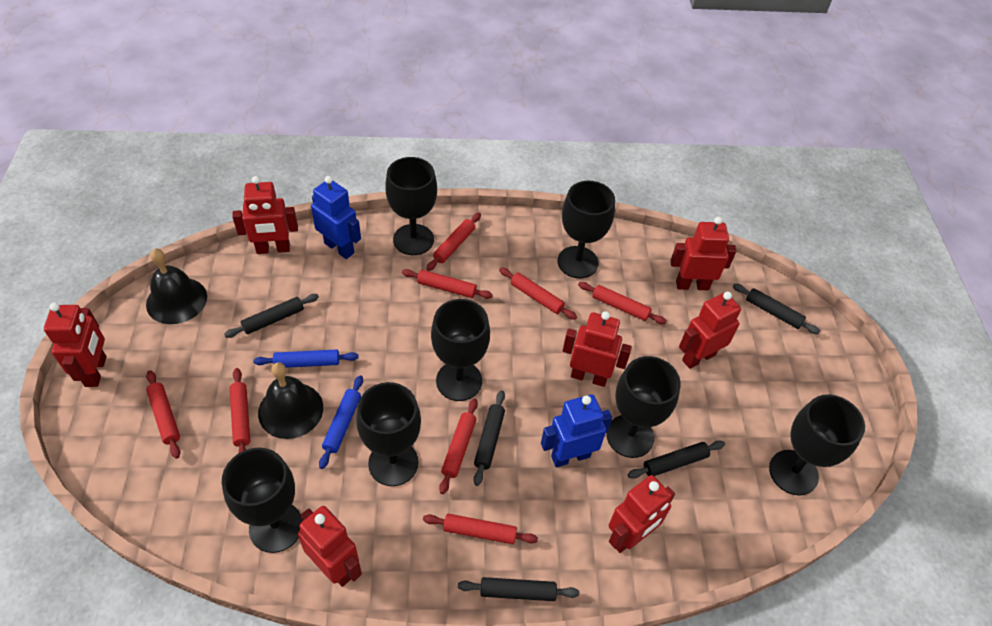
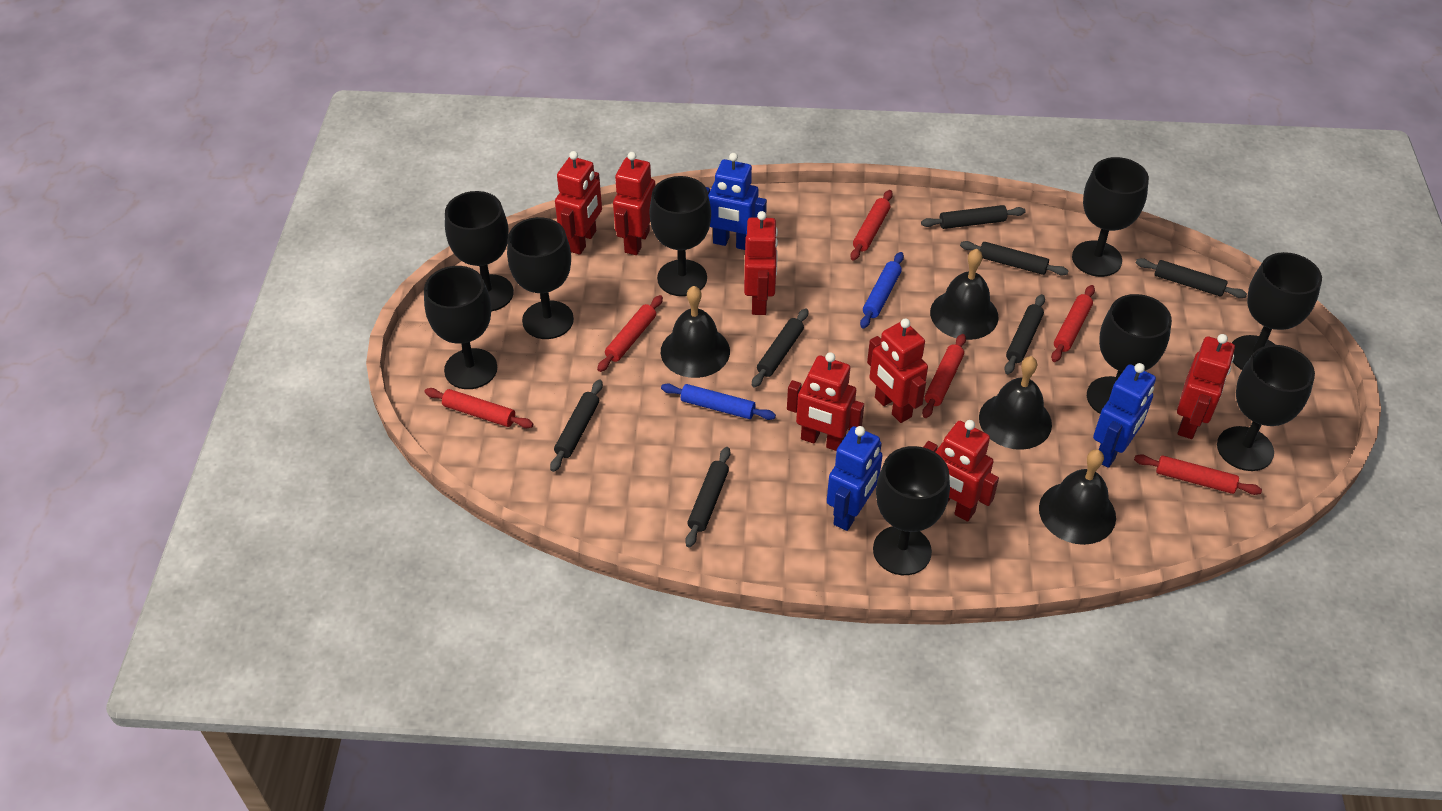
black bell: 2 -> 4
black goblet: 7 -> 9
black rolling pin: 5 -> 7
blue robot: 2 -> 3
red rolling pin: 8 -> 6

